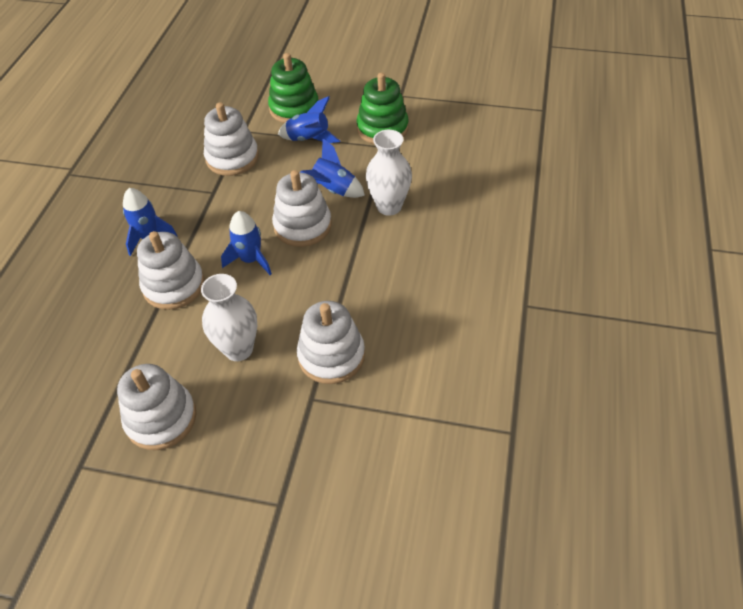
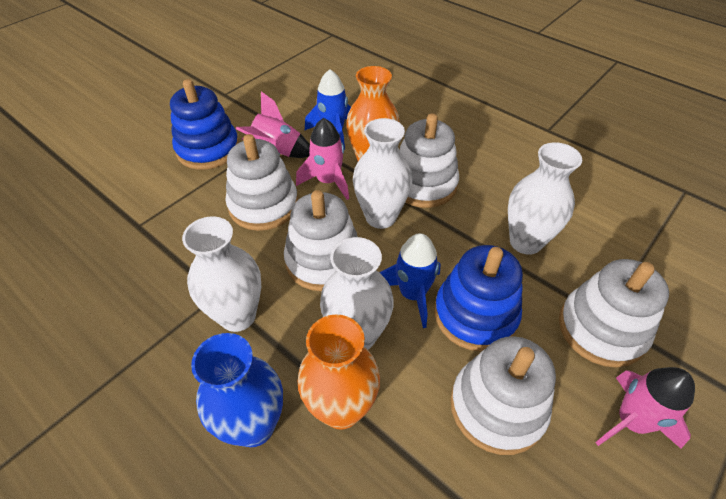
blue rocket: 4 -> 2
blue stacking toy: 0 -> 2
blue vase: 0 -> 1
green stacking toy: 2 -> 0
orange vase: 0 -> 2
pink rocket: 0 -> 3
white vase: 2 -> 4

